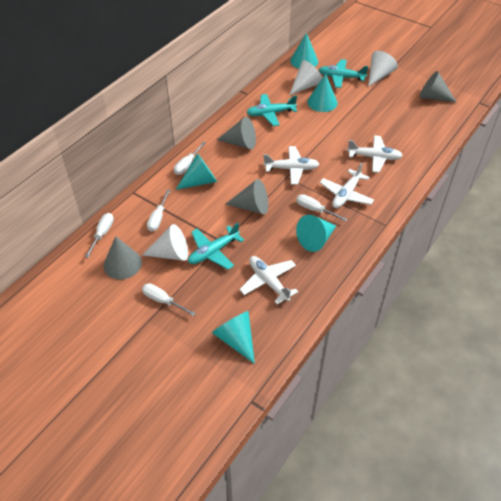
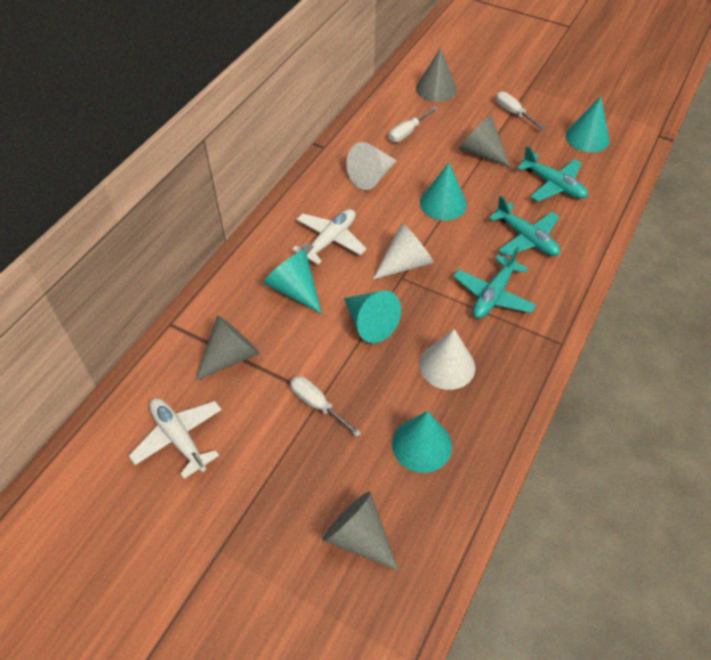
white plane: 4 -> 2
white screwdriver: 5 -> 3

